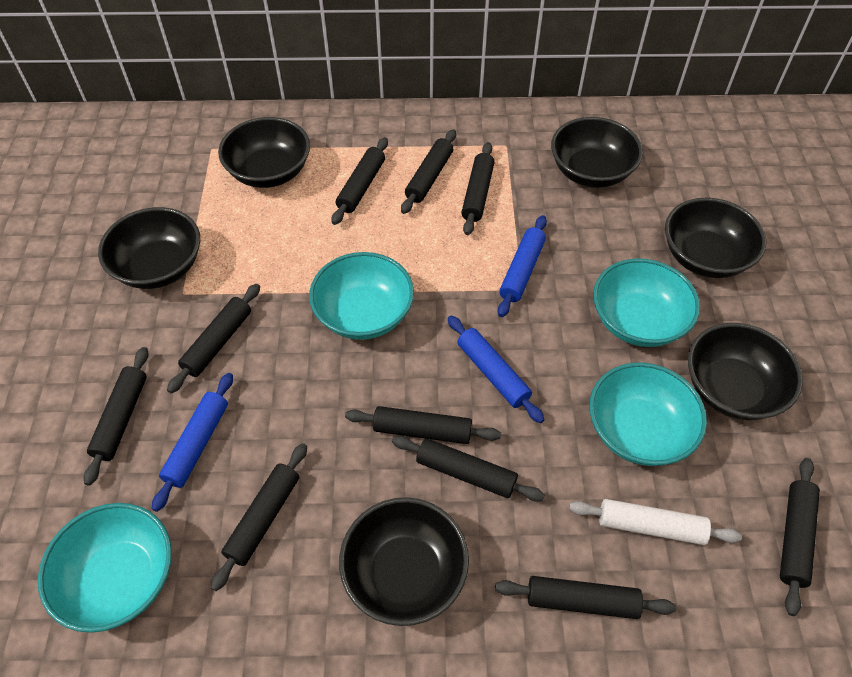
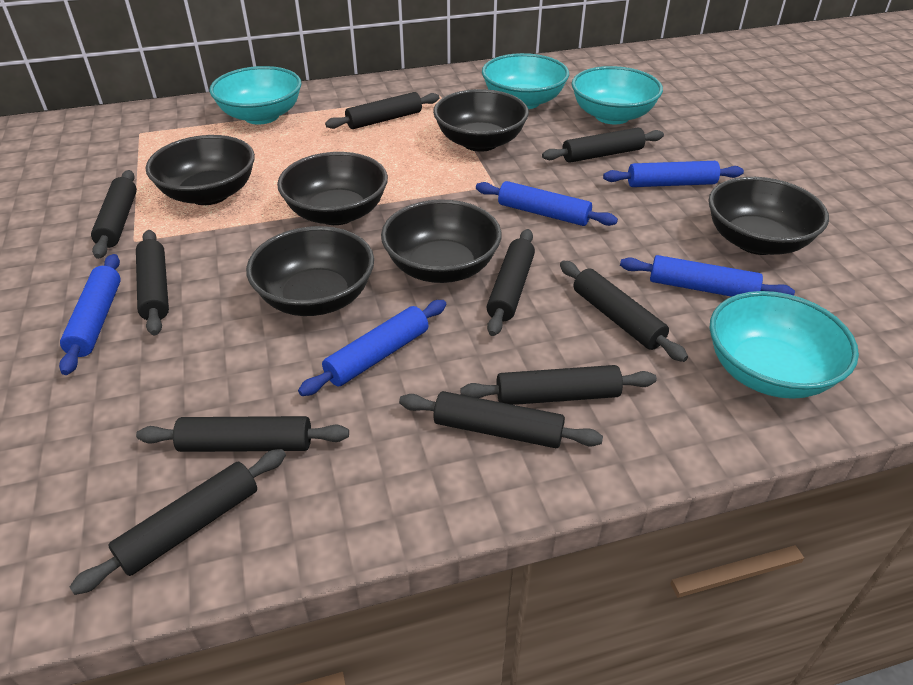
blue rolling pin: 3 -> 5
white rolling pin: 1 -> 0

